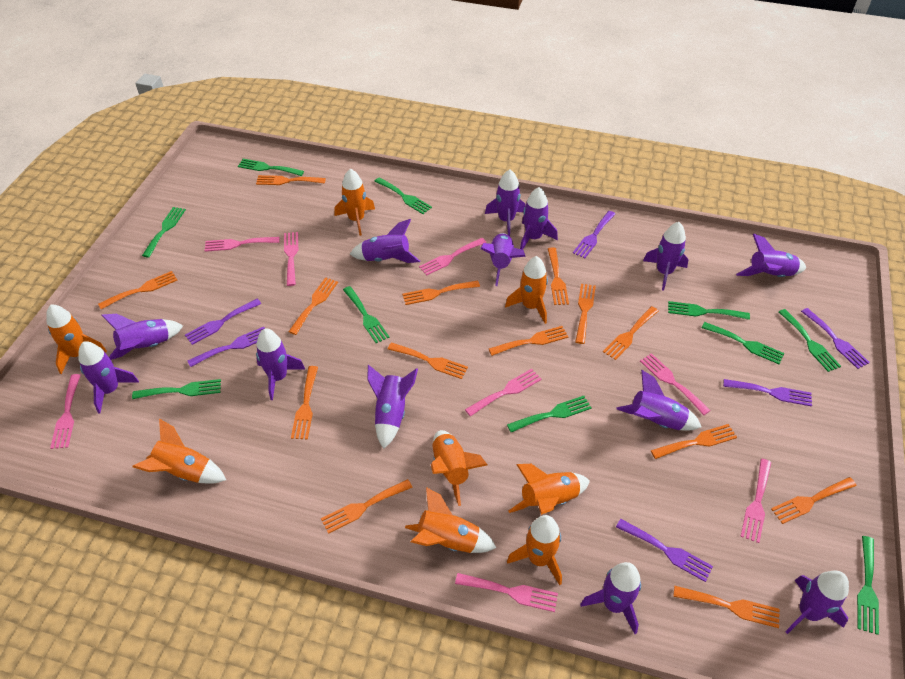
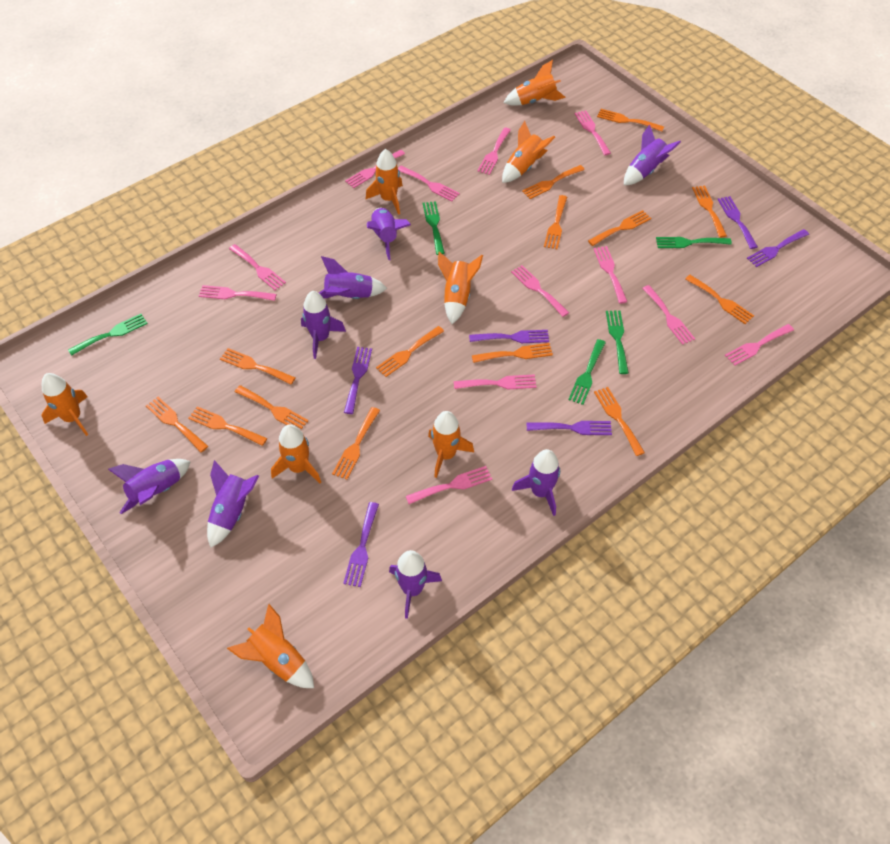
green fork: 10 -> 5
pink fork: 8 -> 12
purple rocket: 13 -> 8

